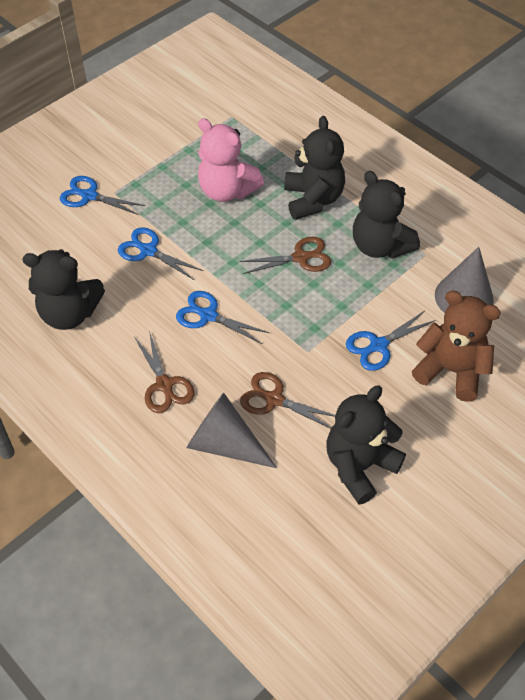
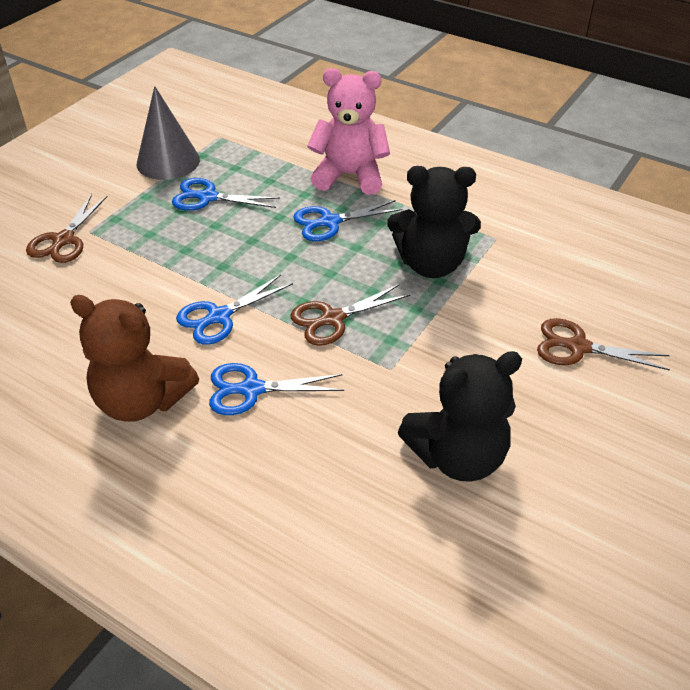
black teddy bear: 4 -> 2
grey cone: 2 -> 1

